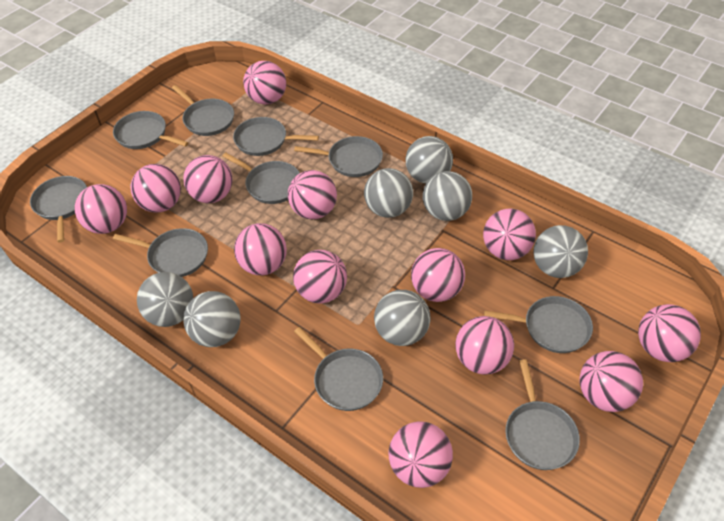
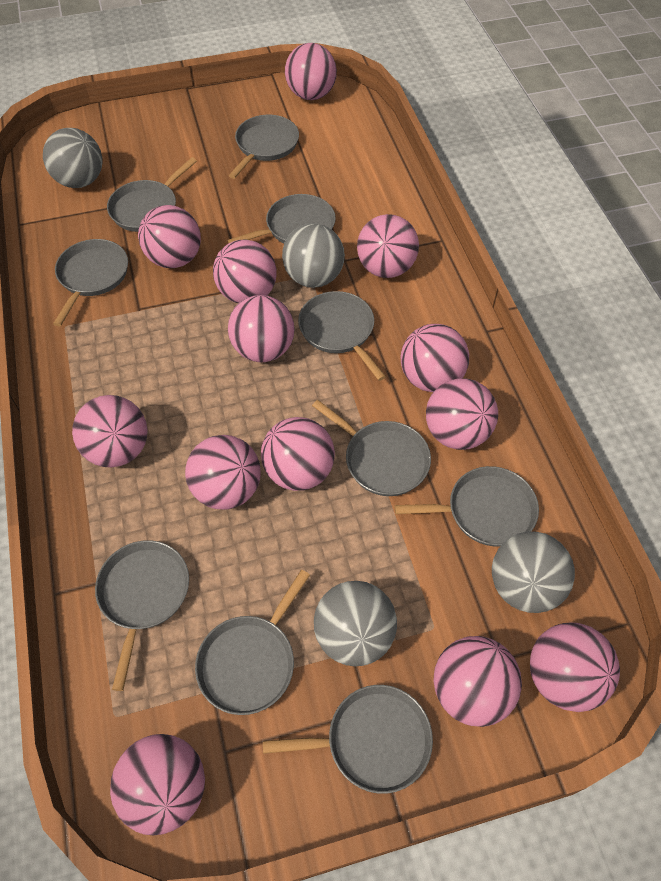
grey ball: 7 -> 4

